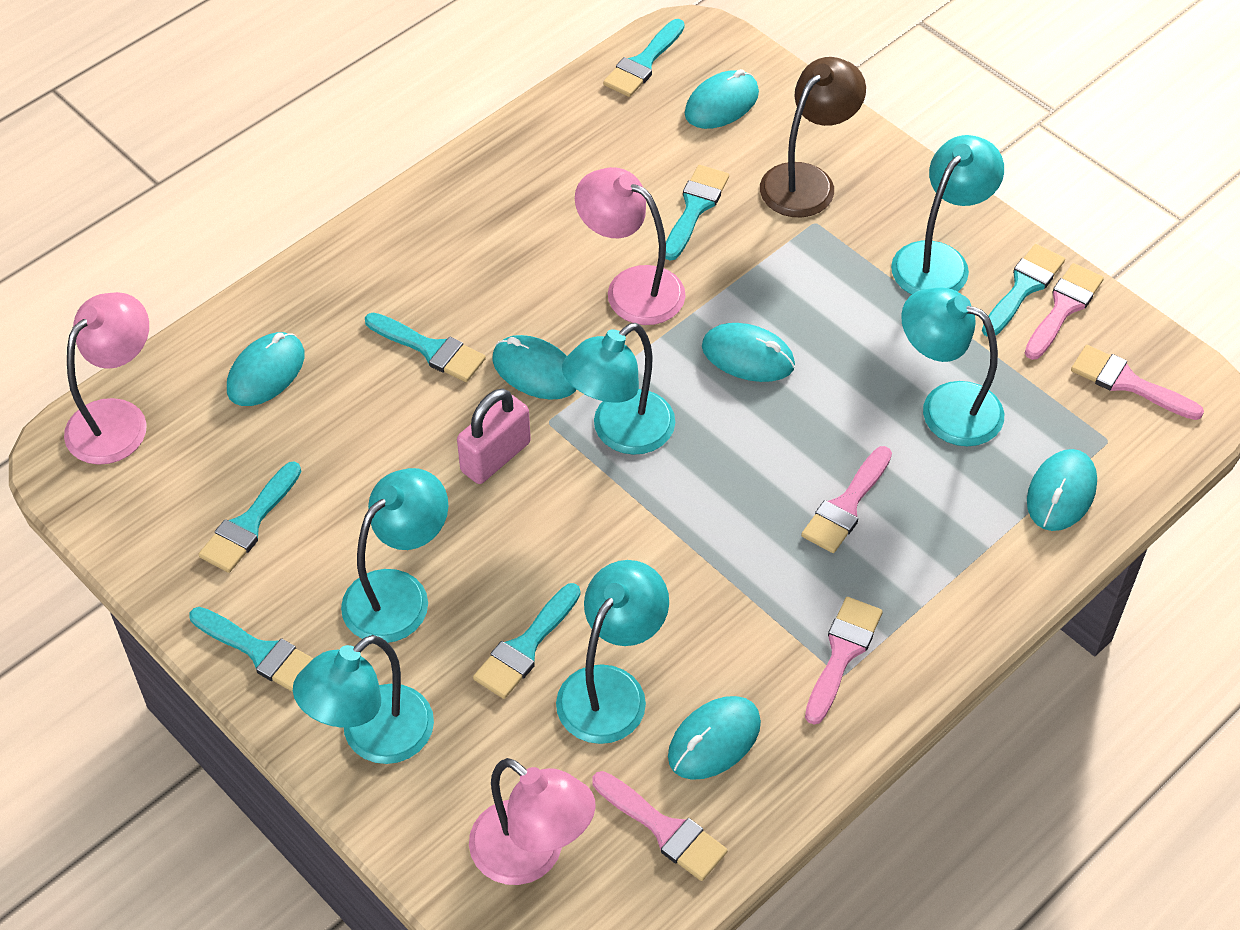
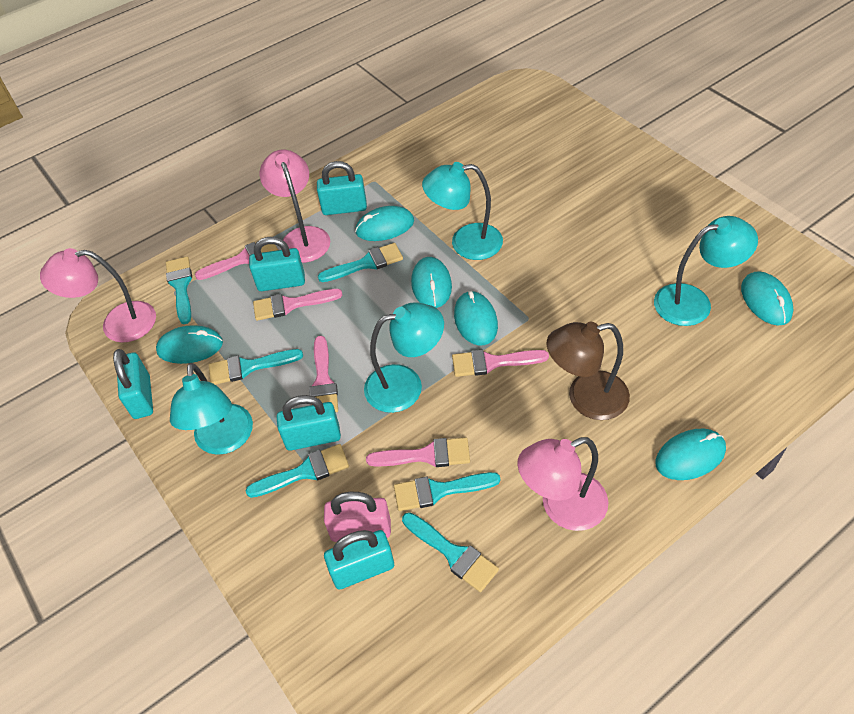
turquoise brush: 7 -> 6
turquoise lamp: 6 -> 4
turquoise padlock: 0 -> 5

